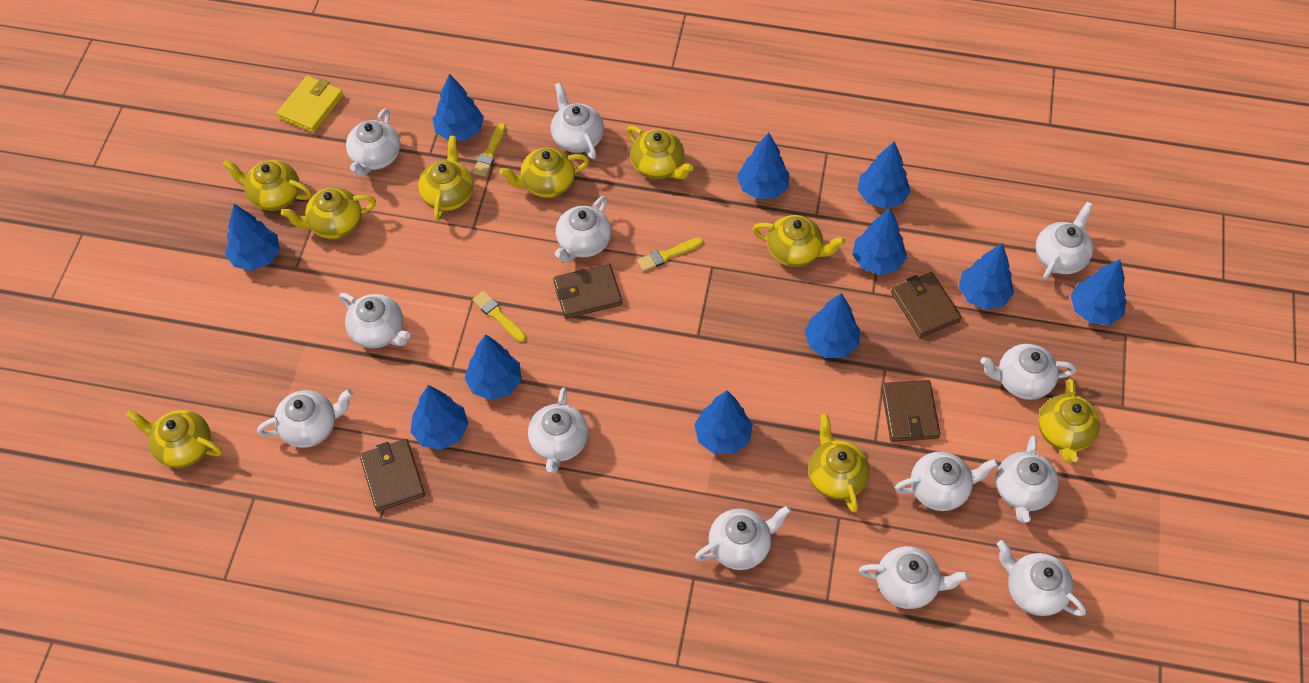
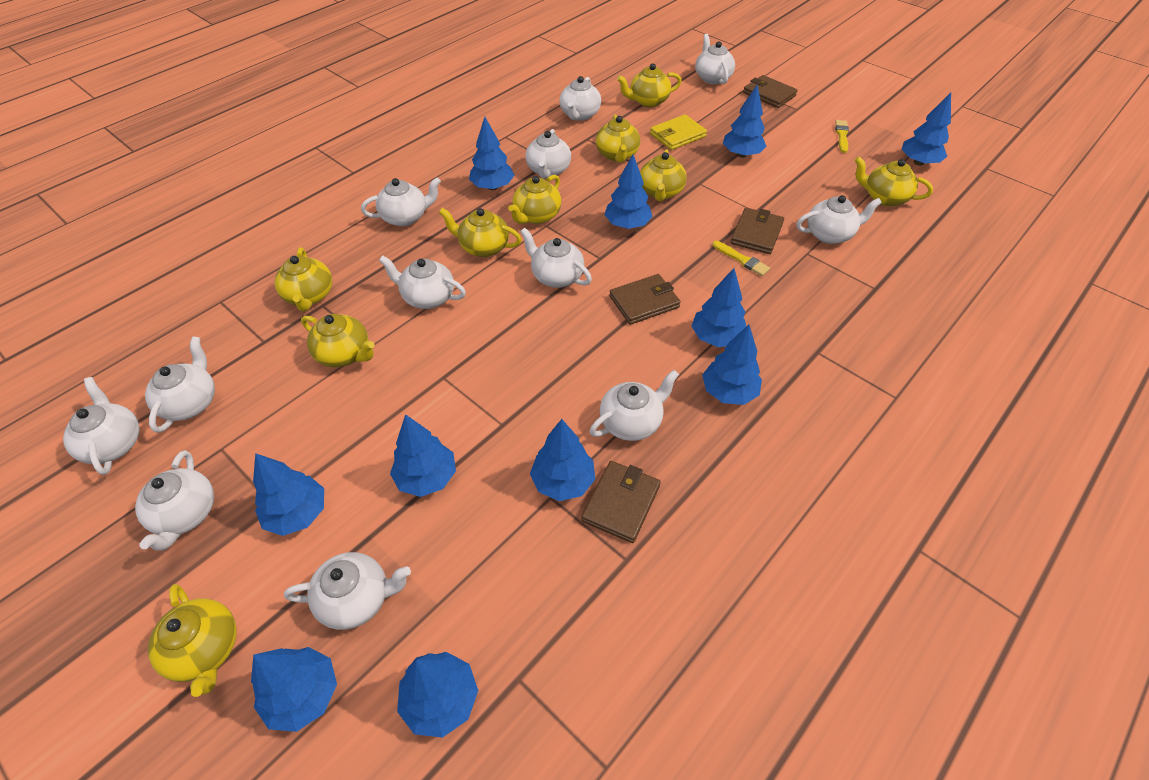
white teapot: 13 -> 12
yellow brush: 3 -> 2

